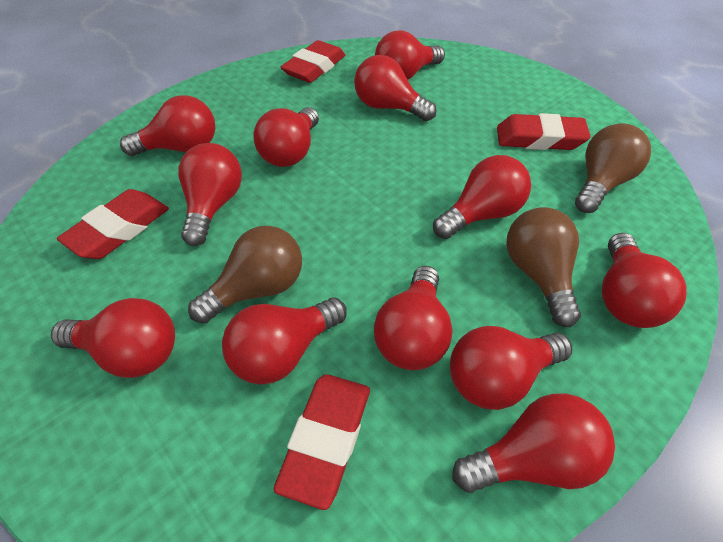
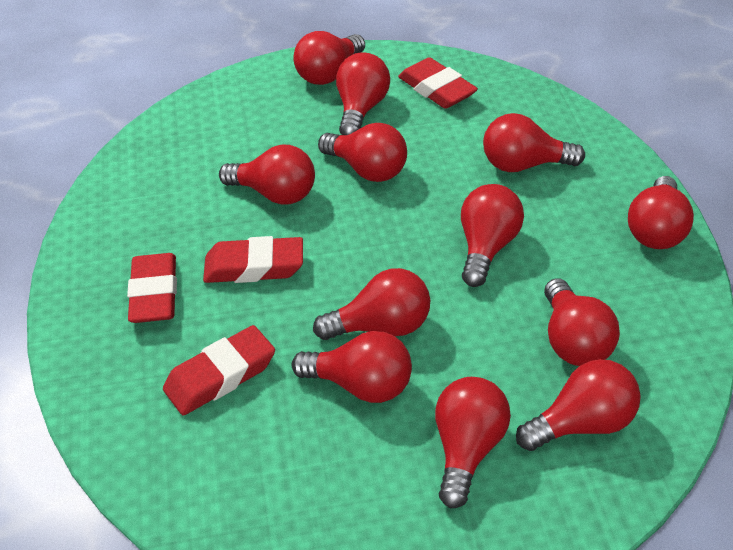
brown light bulb: 3 -> 0

